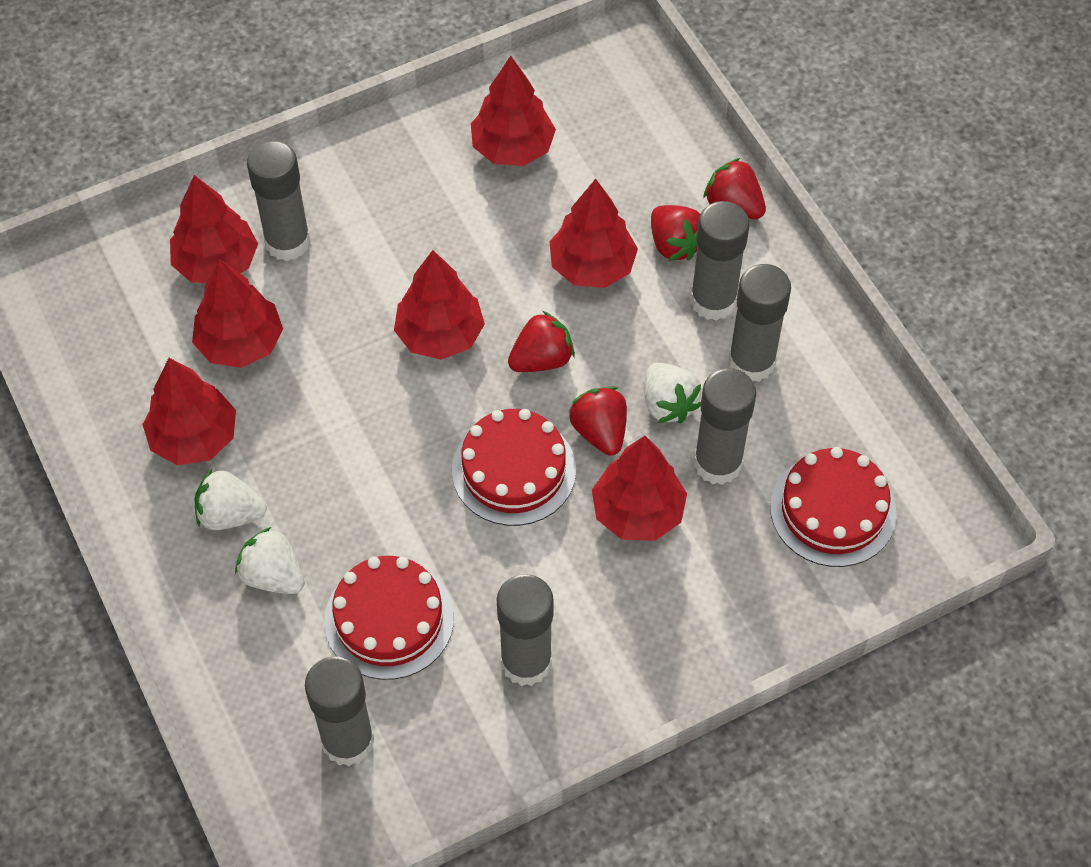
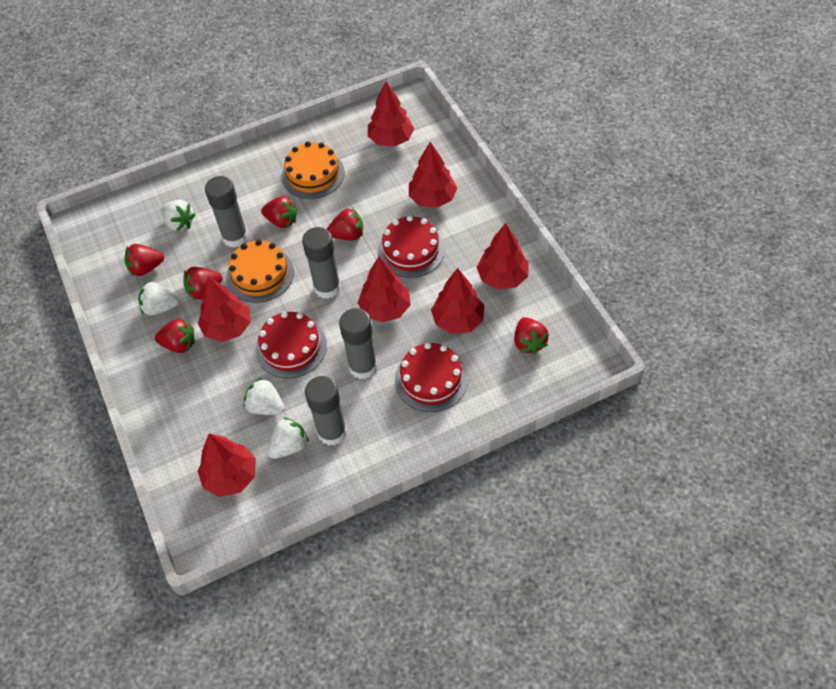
grey glue stick: 6 -> 4
orange cake: 0 -> 2
red strawberry: 4 -> 6
white strawberry: 3 -> 4

